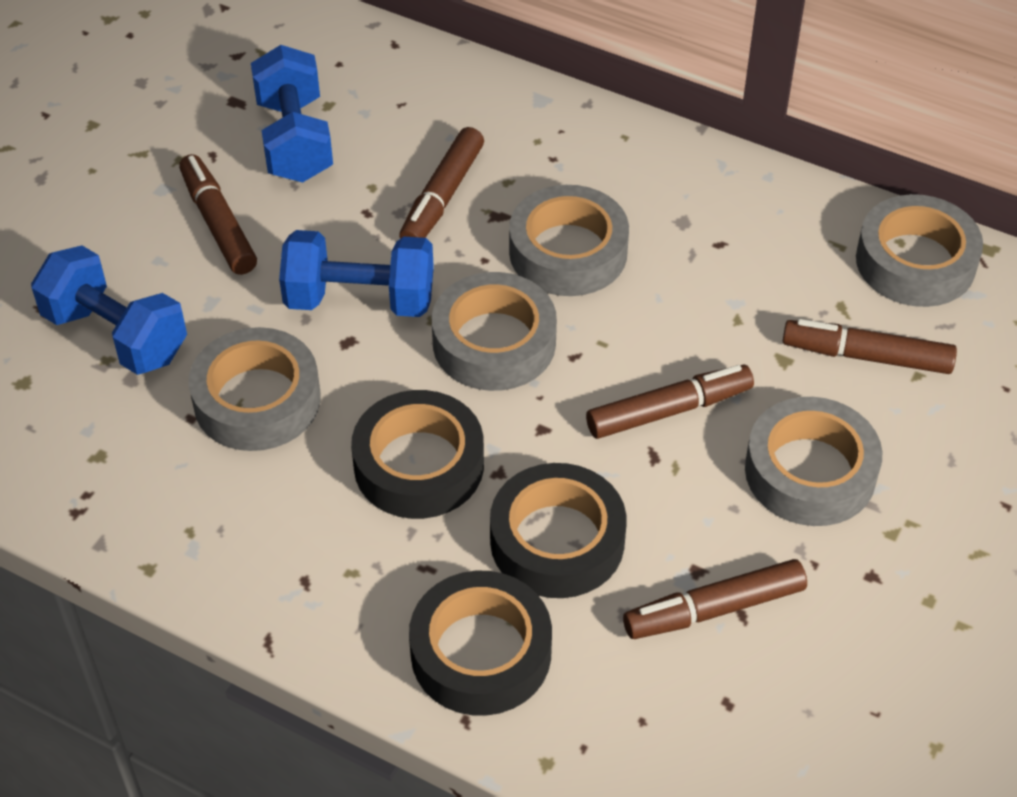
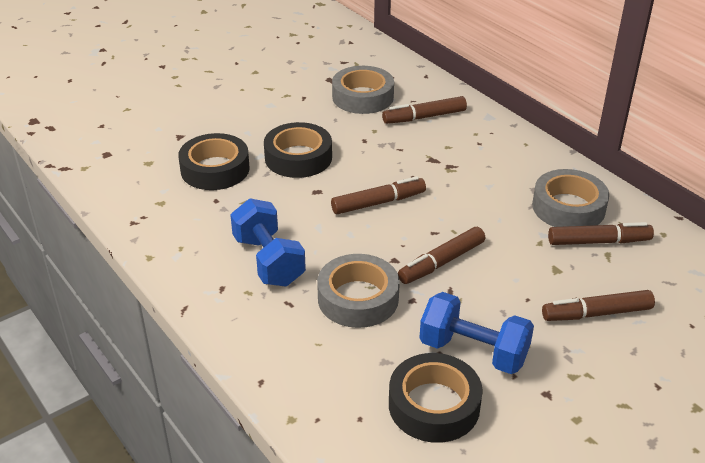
blue dumbbell: 3 -> 2
grey tape: 5 -> 3

